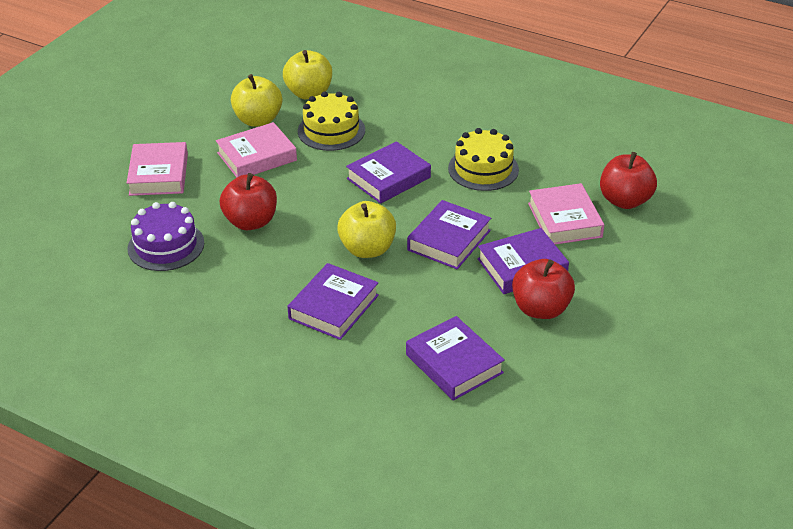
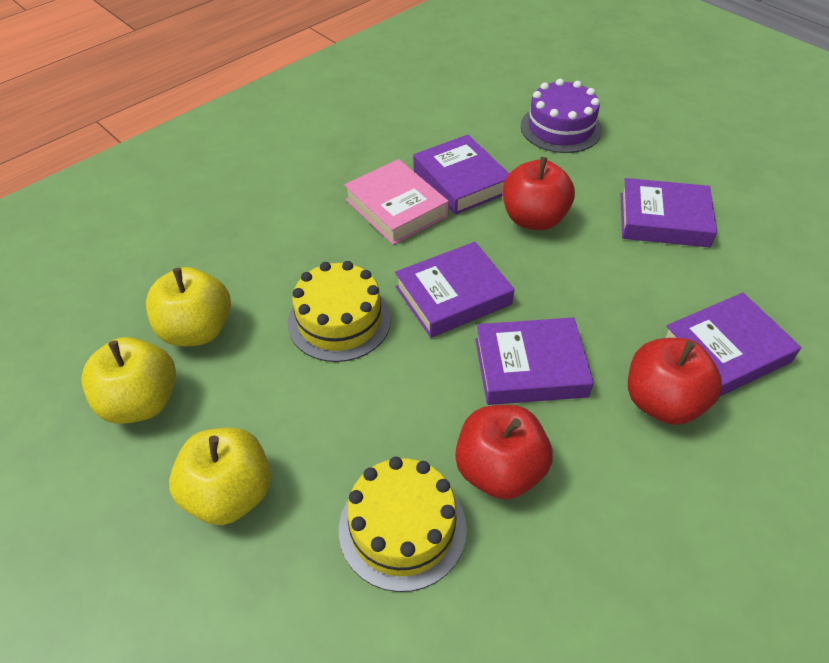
pink book: 3 -> 1

